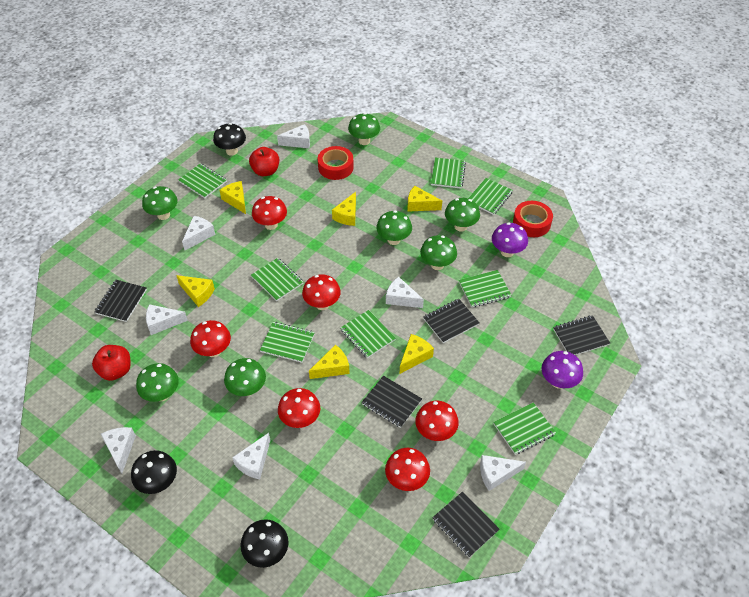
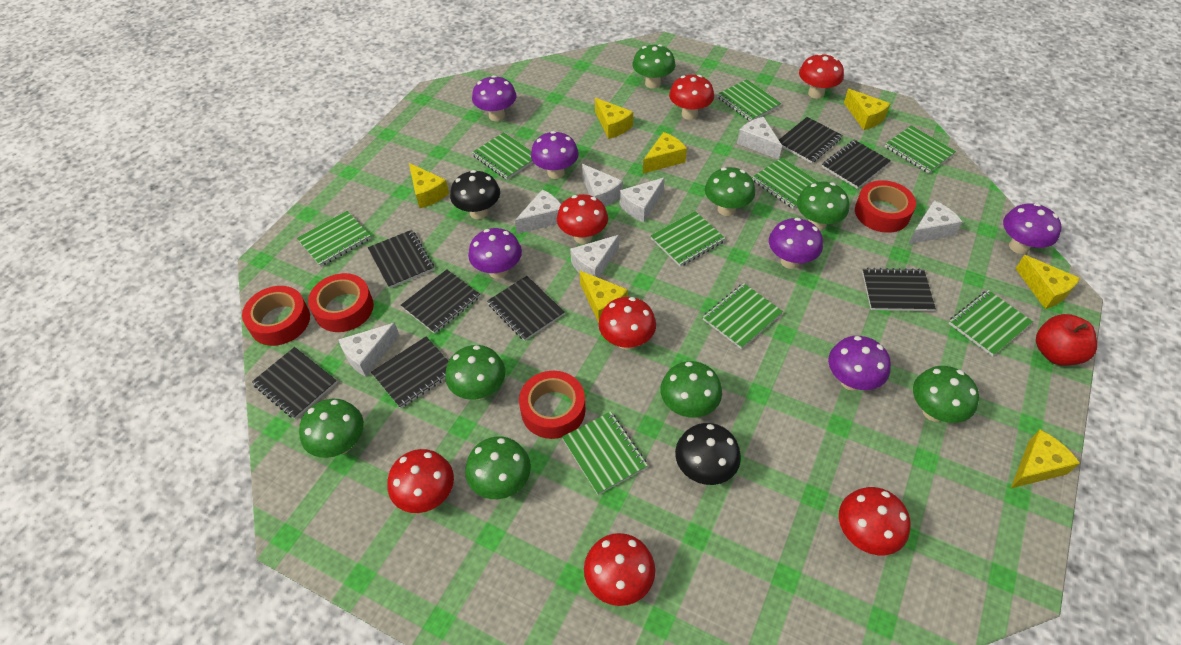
black mushroom: 3 -> 2
black notebook: 5 -> 8
green mushroom: 7 -> 8
green notebook: 8 -> 9
purple mushroom: 2 -> 6
red apple: 2 -> 1
red mushroom: 6 -> 7
red tape: 2 -> 4
yellow cheese: 6 -> 7

